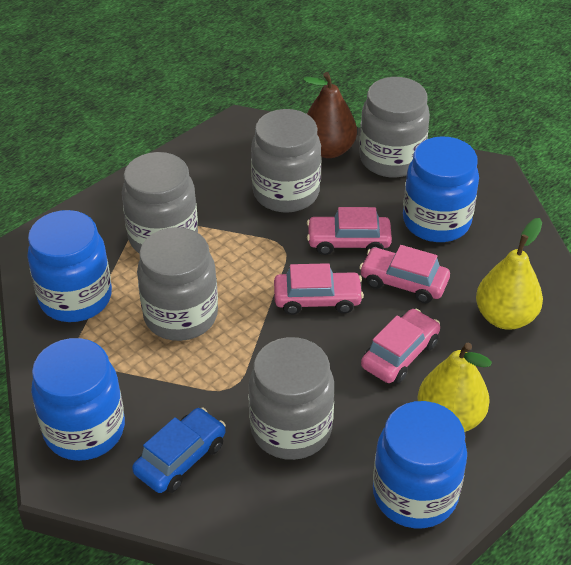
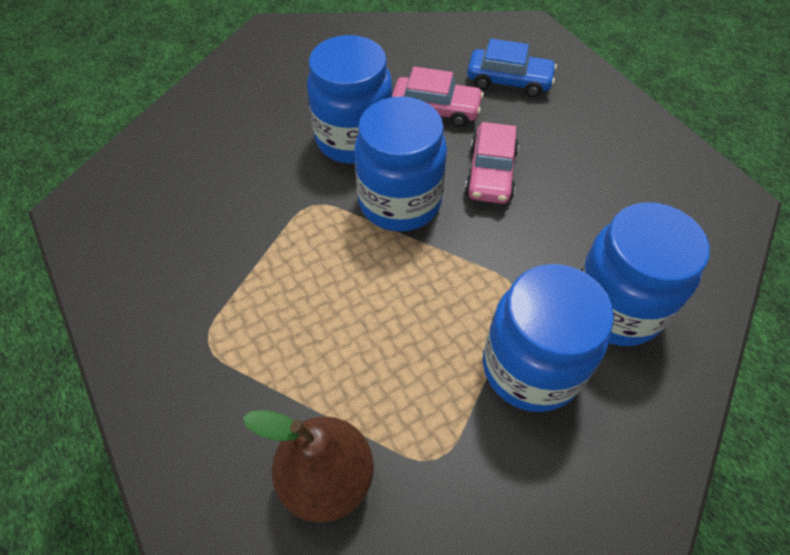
grey jar: 5 -> 0
pink car: 4 -> 2
yellow pear: 2 -> 0

